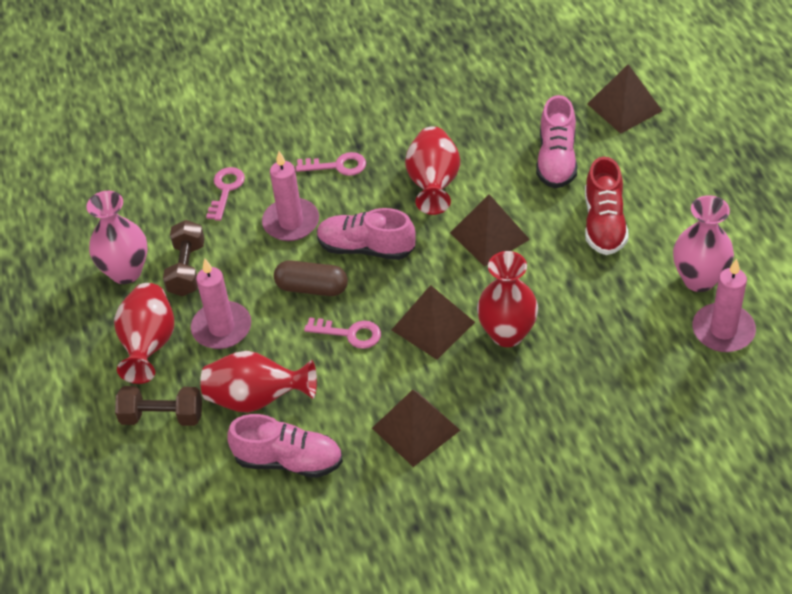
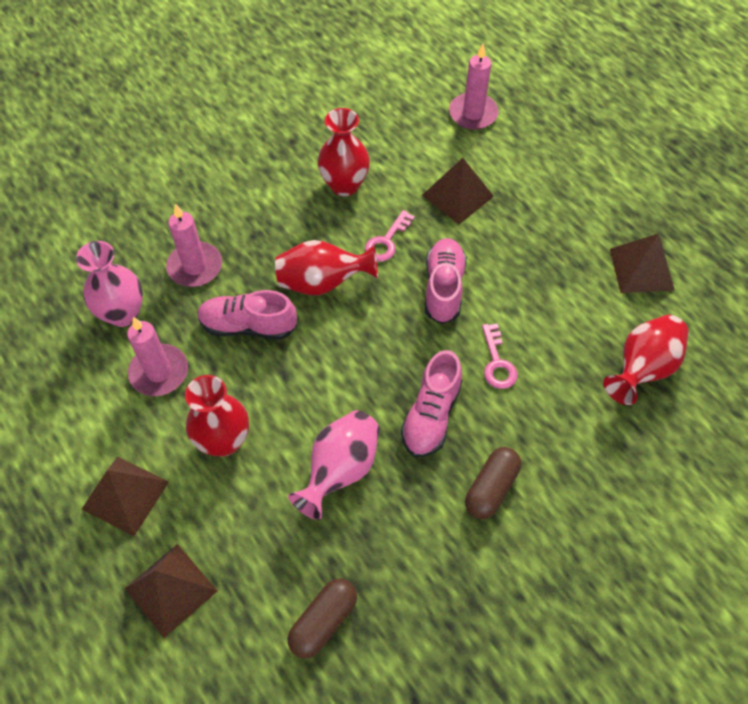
brown capsule: 1 -> 2
brown dumbbell: 2 -> 0
pink key: 3 -> 2
red shoe: 1 -> 0

